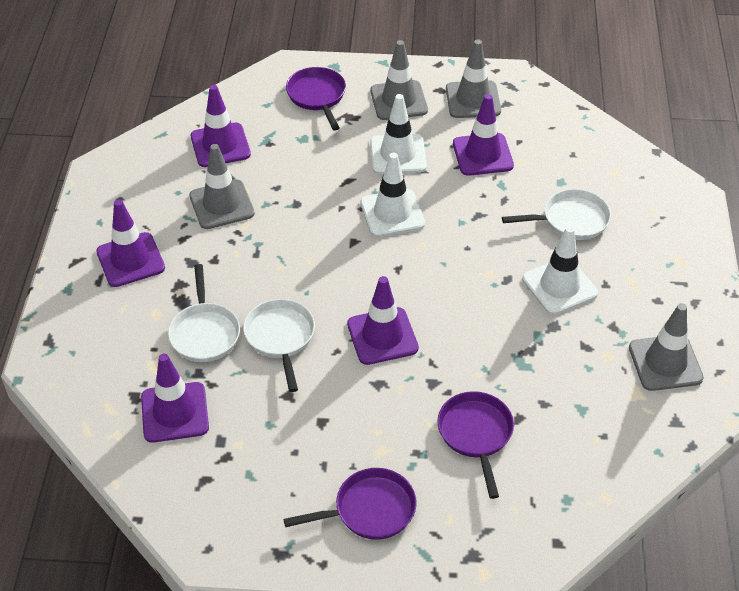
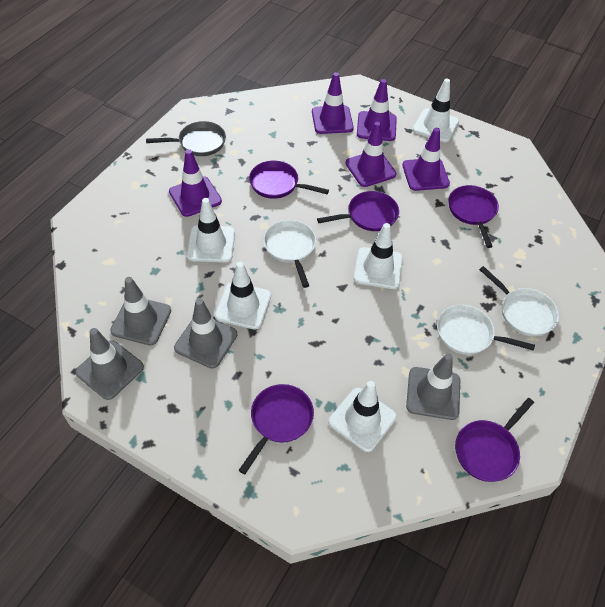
grey pan: 0 -> 1
purple pan: 3 -> 5
white traffic cone: 3 -> 5

